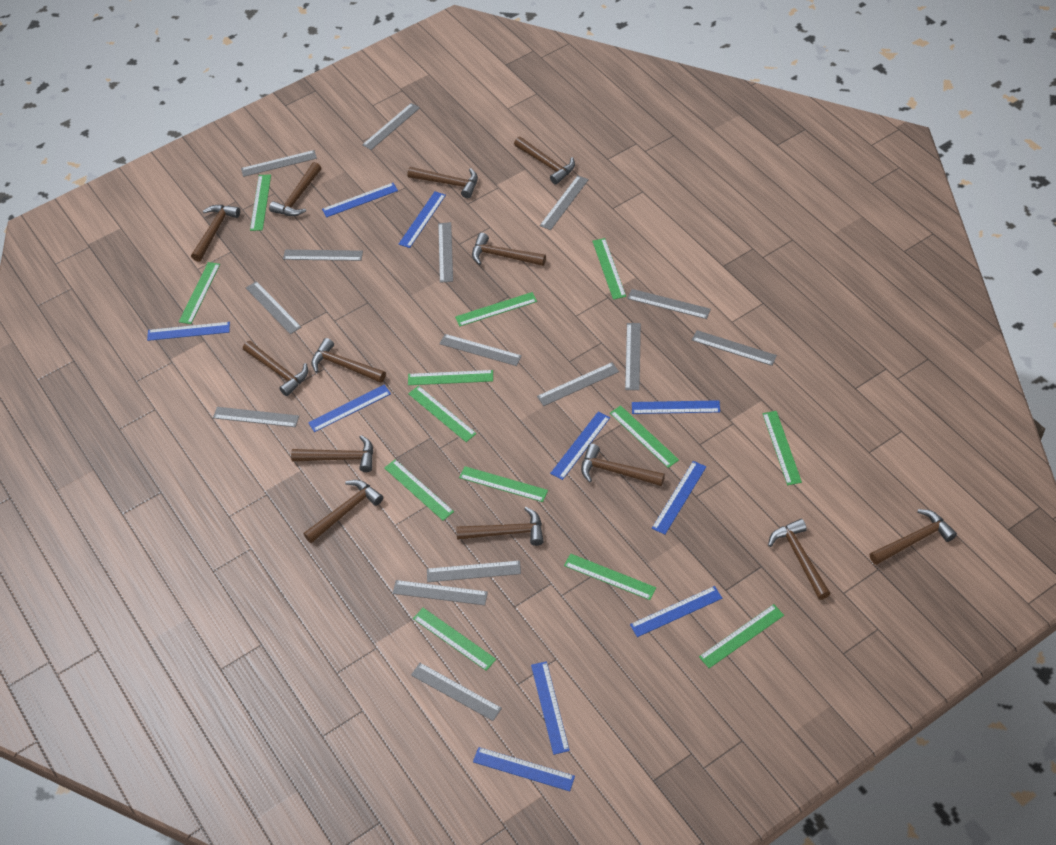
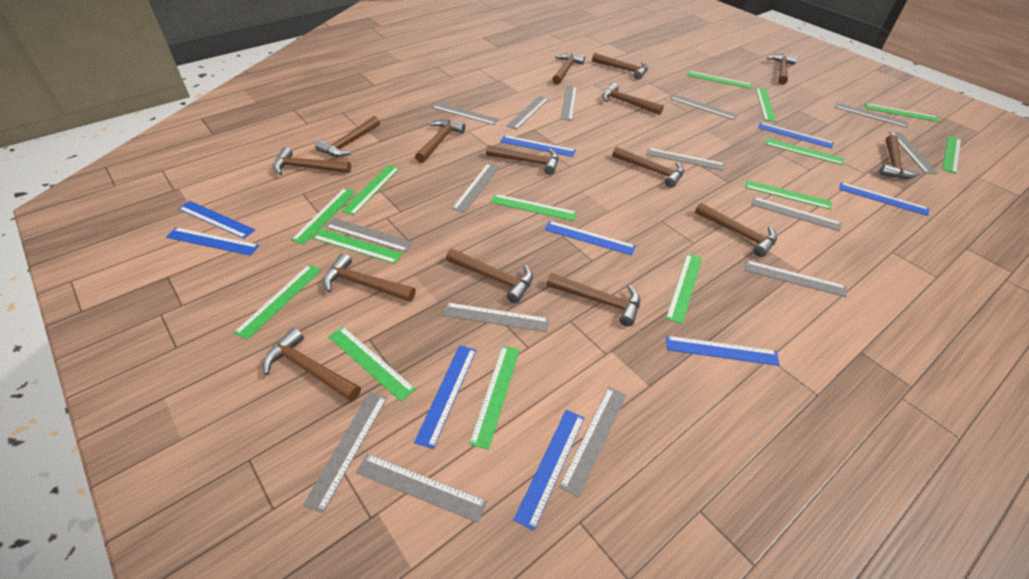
blue ruler: 10 -> 9
brown hammer: 13 -> 15
green ruler: 13 -> 14

